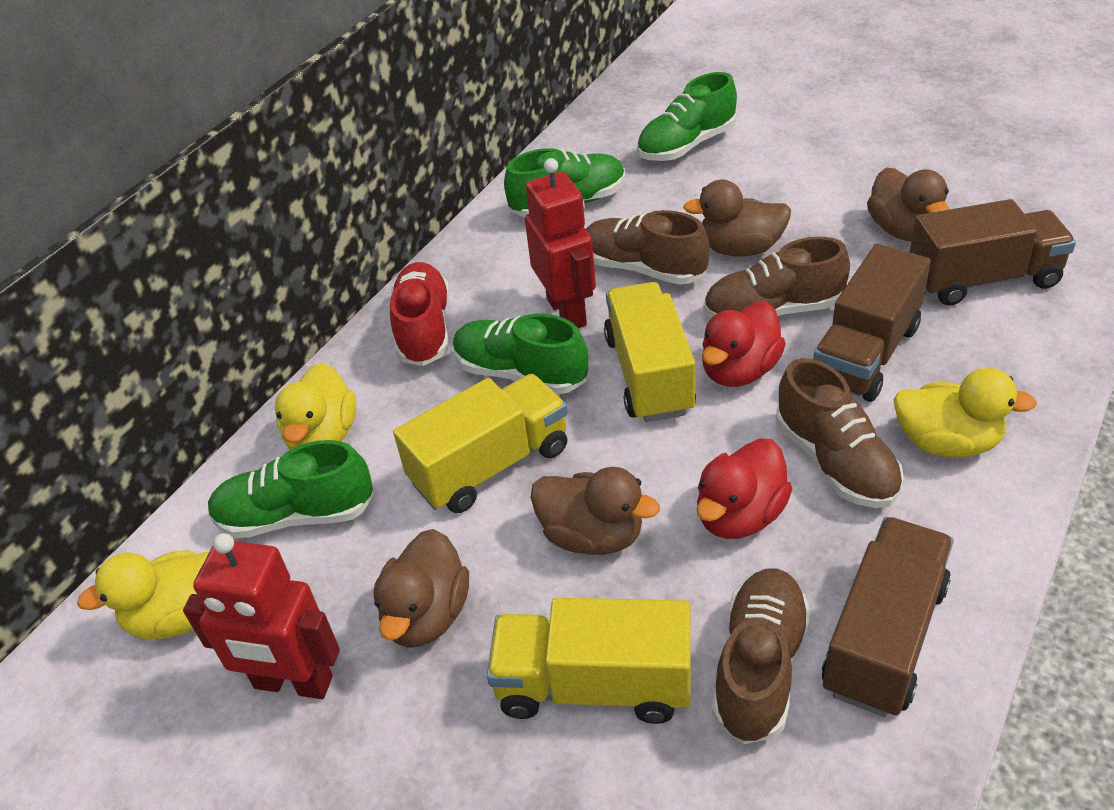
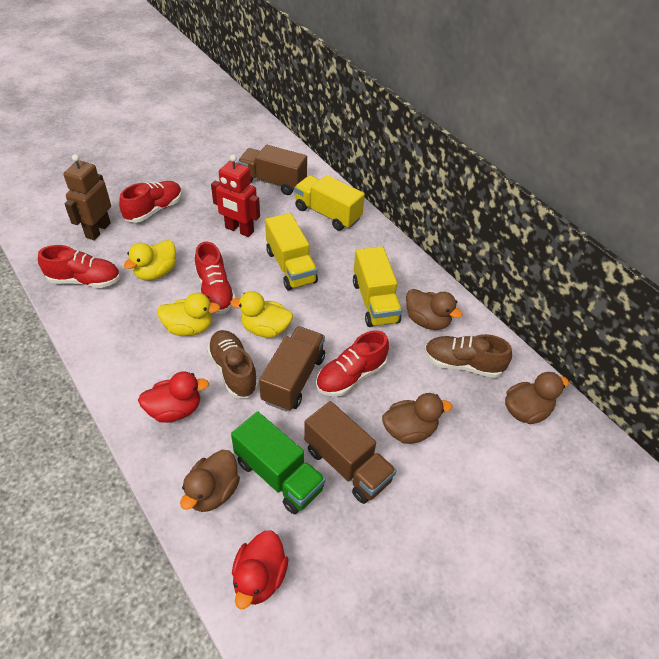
brown robot: 0 -> 1
brown shoe: 4 -> 2
green shoe: 4 -> 0
green truck: 0 -> 1
red robot: 2 -> 1
red shoe: 1 -> 4

